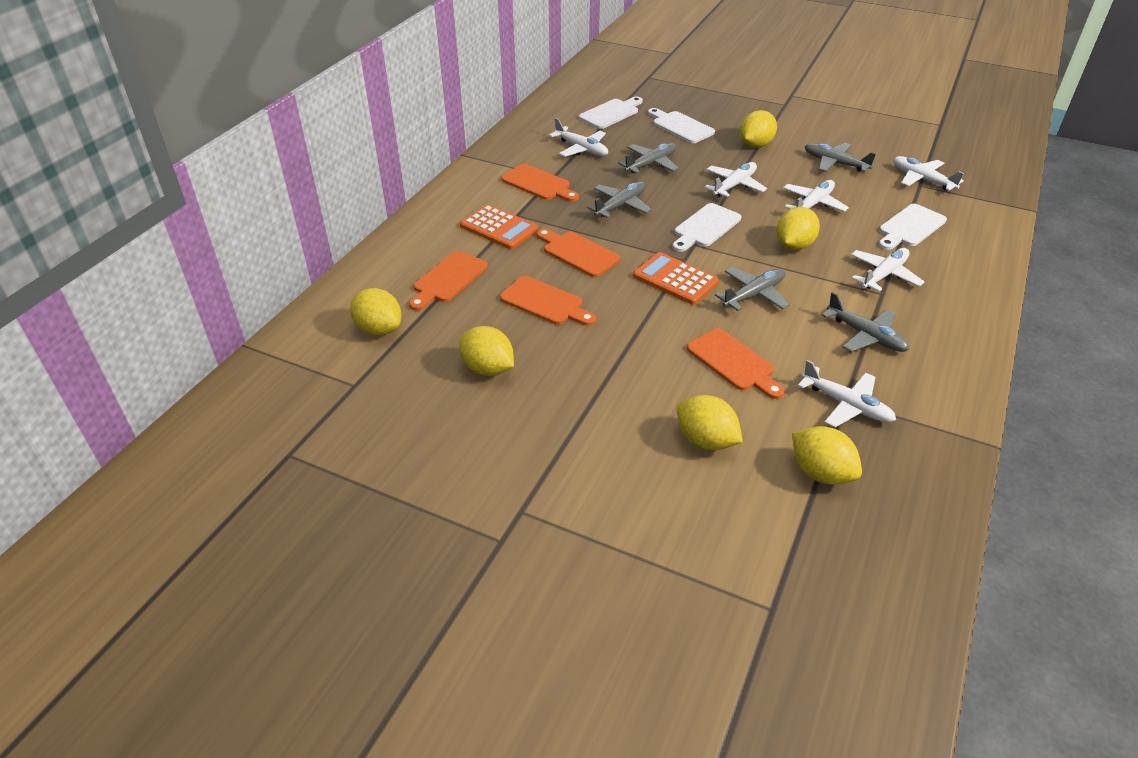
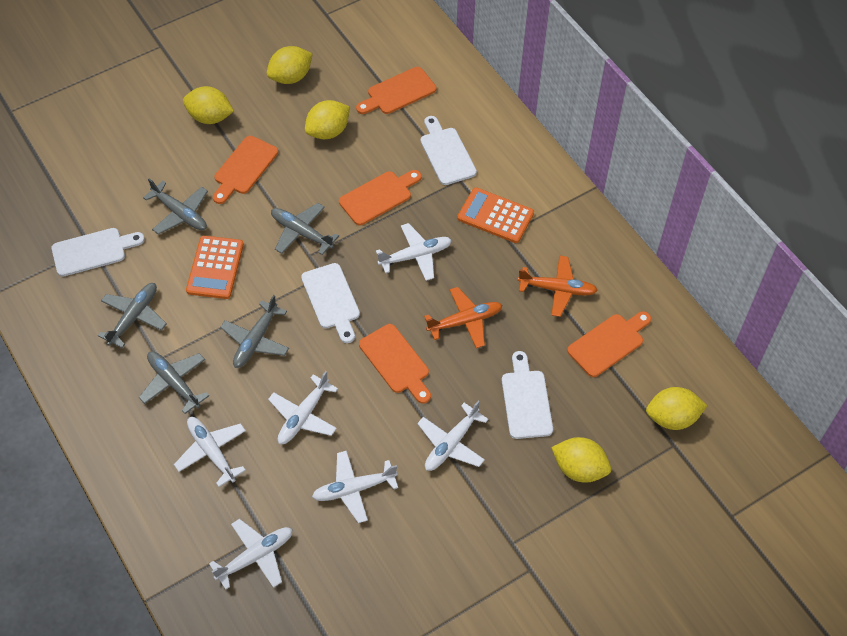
orange plane: 0 -> 2
yellow lemon: 6 -> 5

